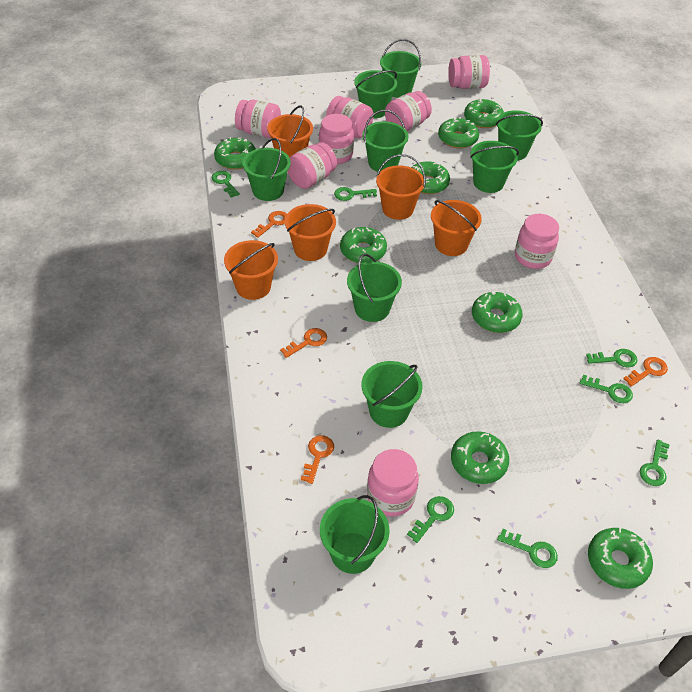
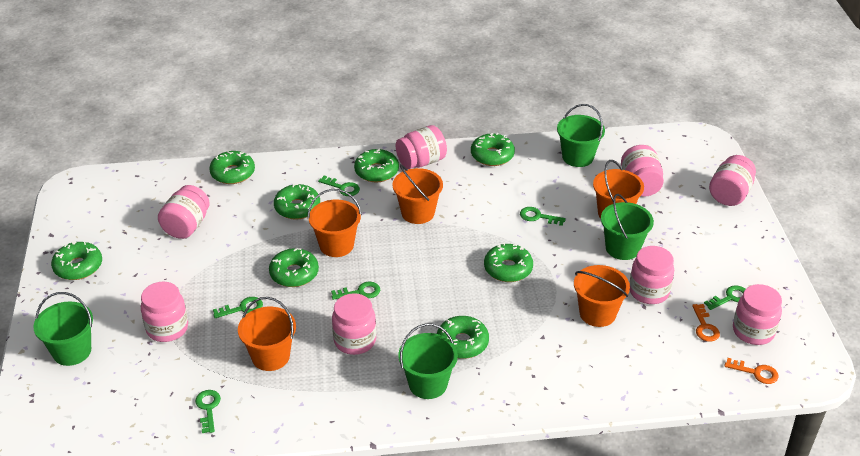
green bucket: 9 -> 4
green key: 7 -> 6
orange key: 4 -> 2

